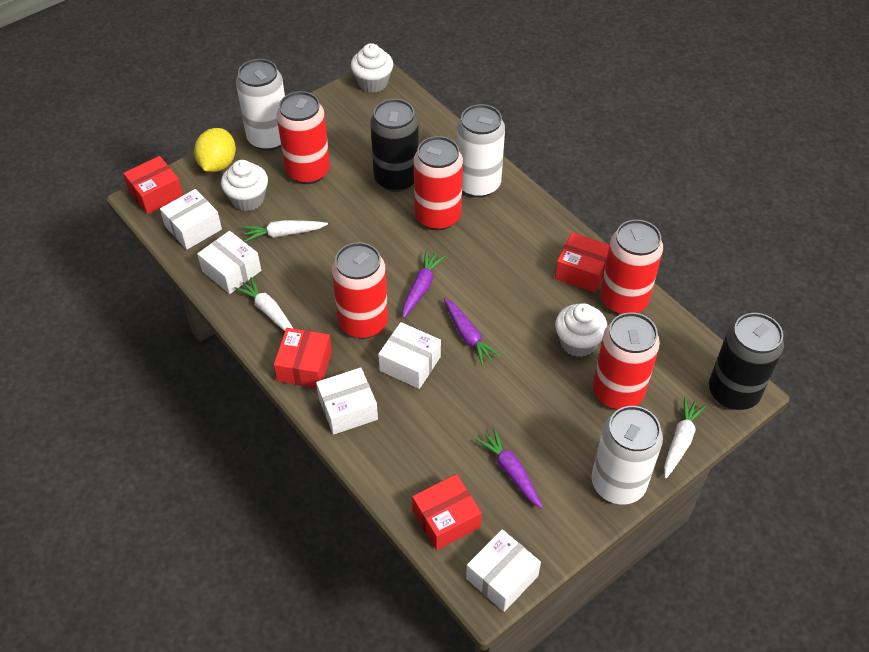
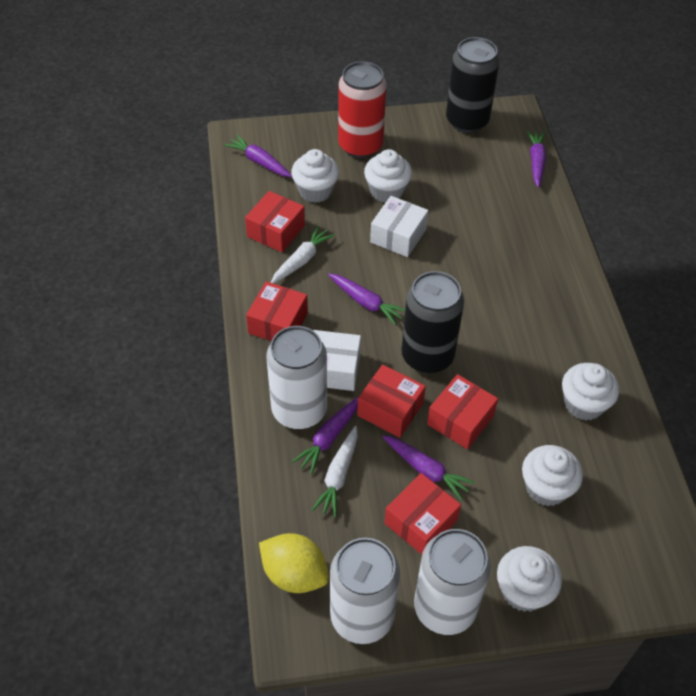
purple carrot: 3 -> 5
red box: 4 -> 5
red can: 5 -> 1
white box: 5 -> 2
white carrot: 3 -> 2
white cupcake: 3 -> 5

